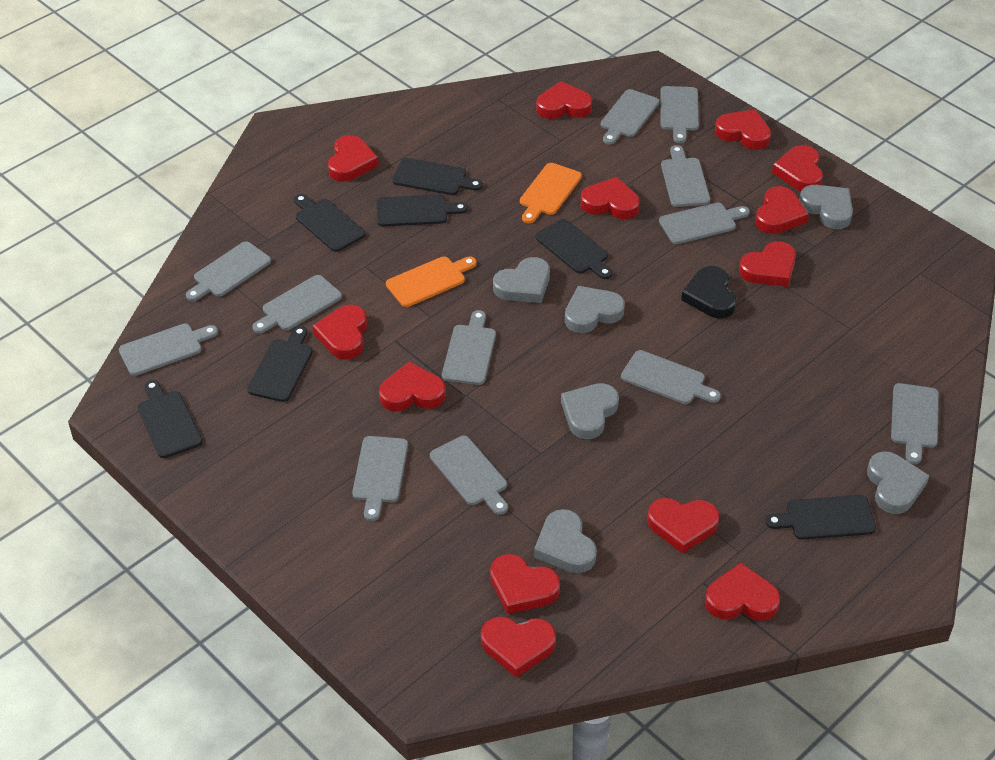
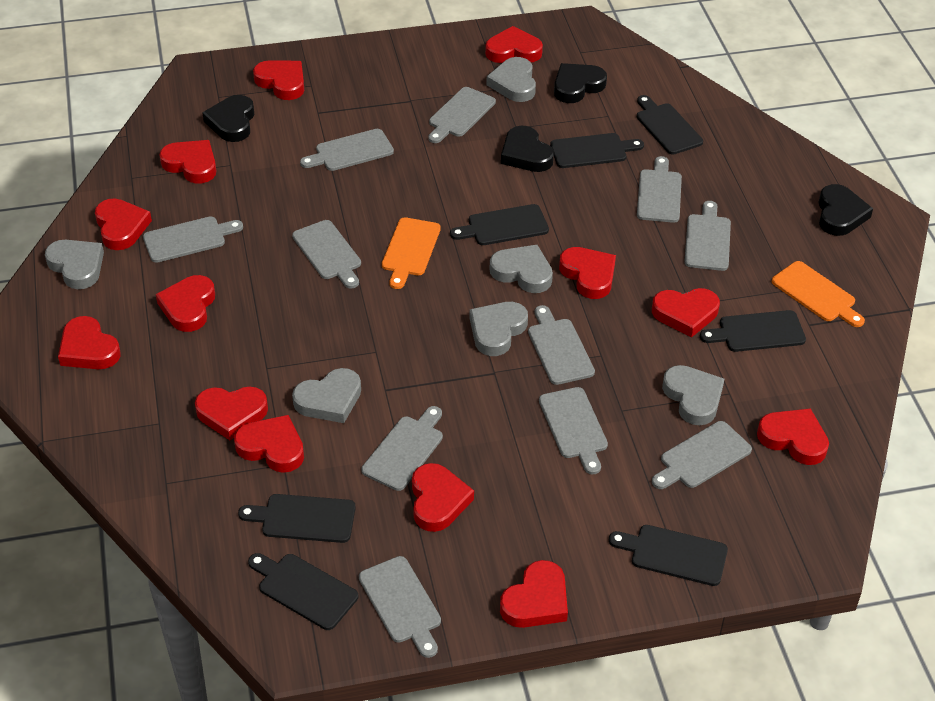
black heart: 1 -> 4
grey cutting board: 12 -> 11

